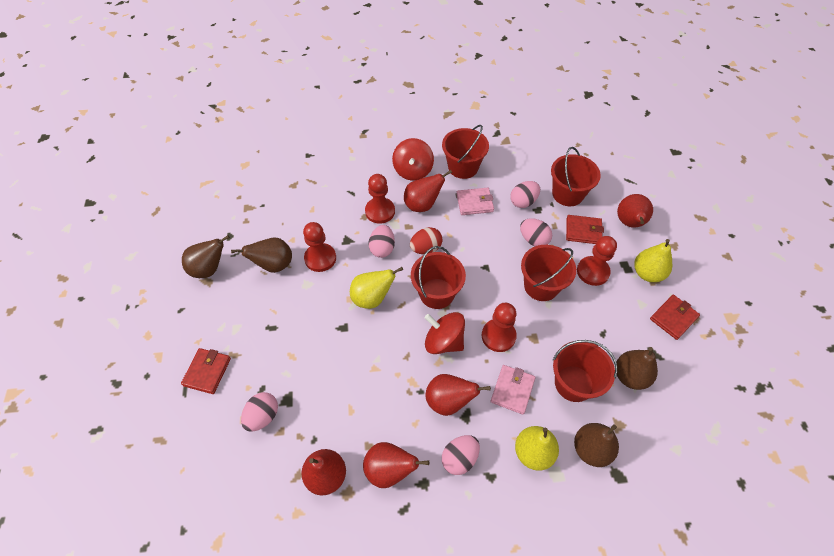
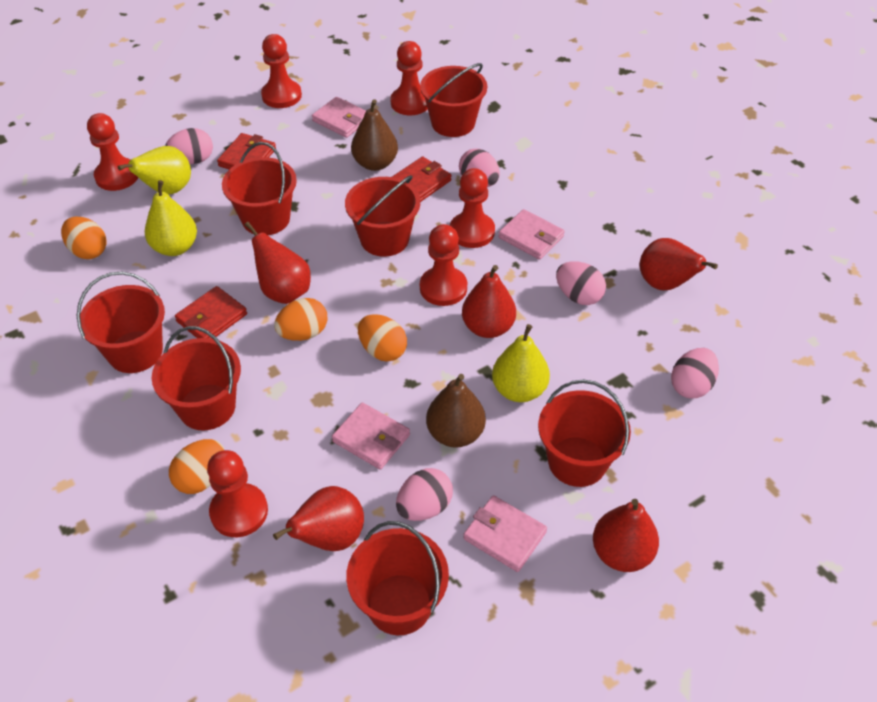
brown pear: 4 -> 2
orange egg: 0 -> 4
pink wallet: 2 -> 4
red bucket: 5 -> 7
red egg: 1 -> 0
red pawn: 4 -> 6
red spinning top: 2 -> 0

